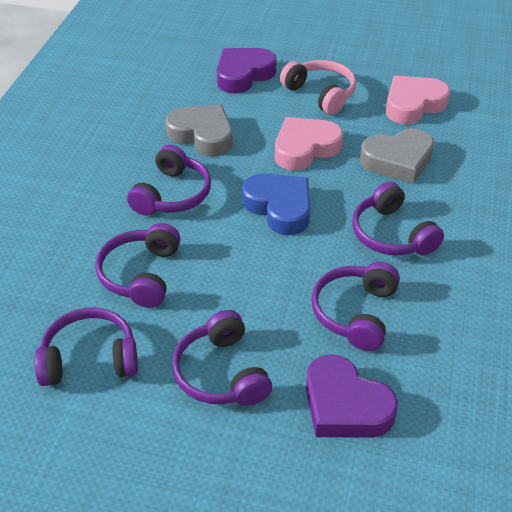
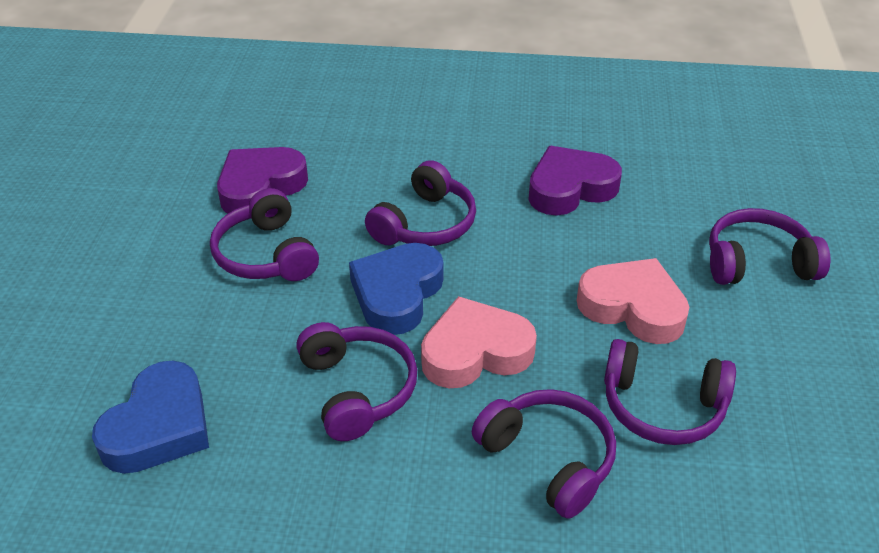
blue heart: 1 -> 2
grey heart: 2 -> 0
pink headphones: 1 -> 0

